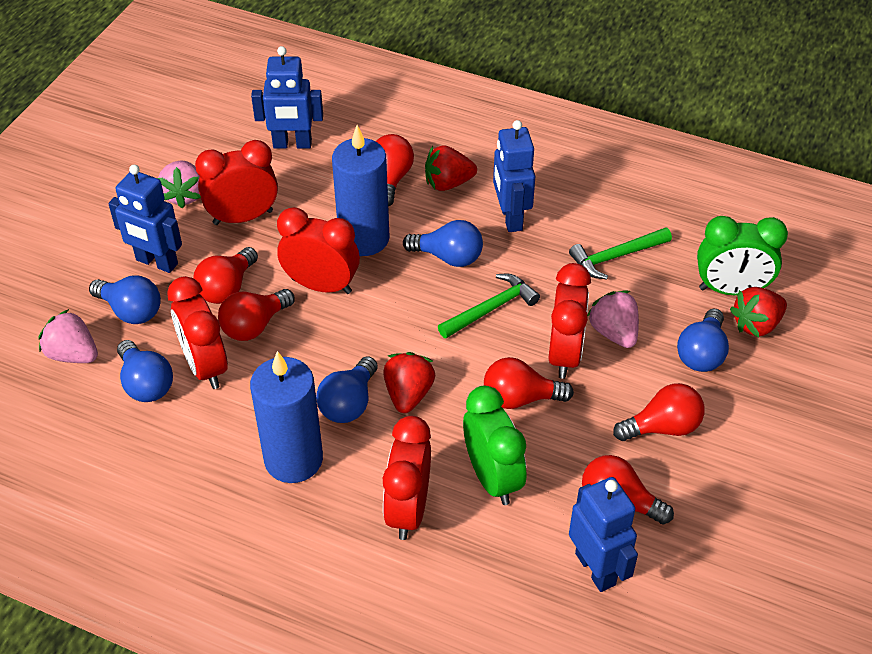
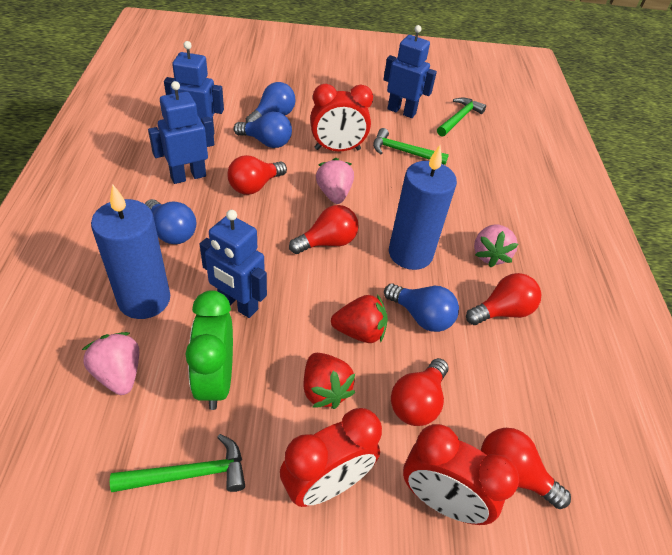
blue light bulb: 5 -> 4
green clock: 2 -> 1
green hammer: 2 -> 3
red clock: 5 -> 3
red light bulb: 6 -> 5
red strawberry: 3 -> 2

